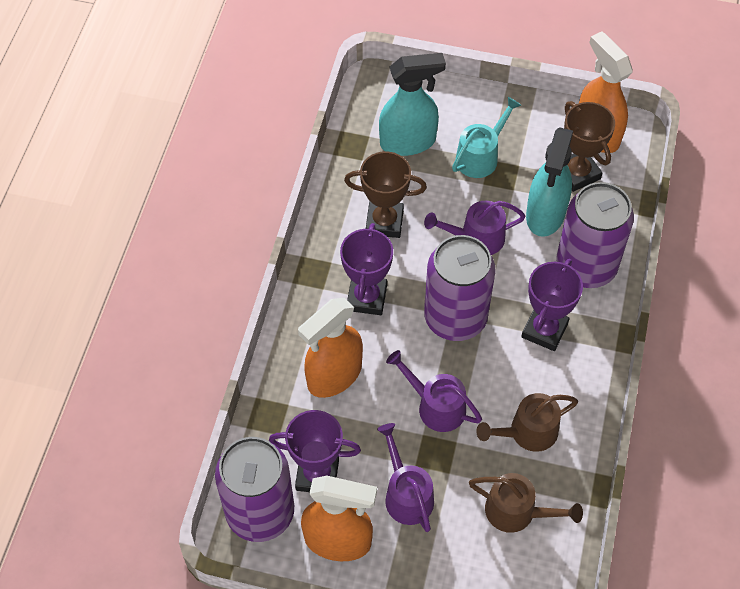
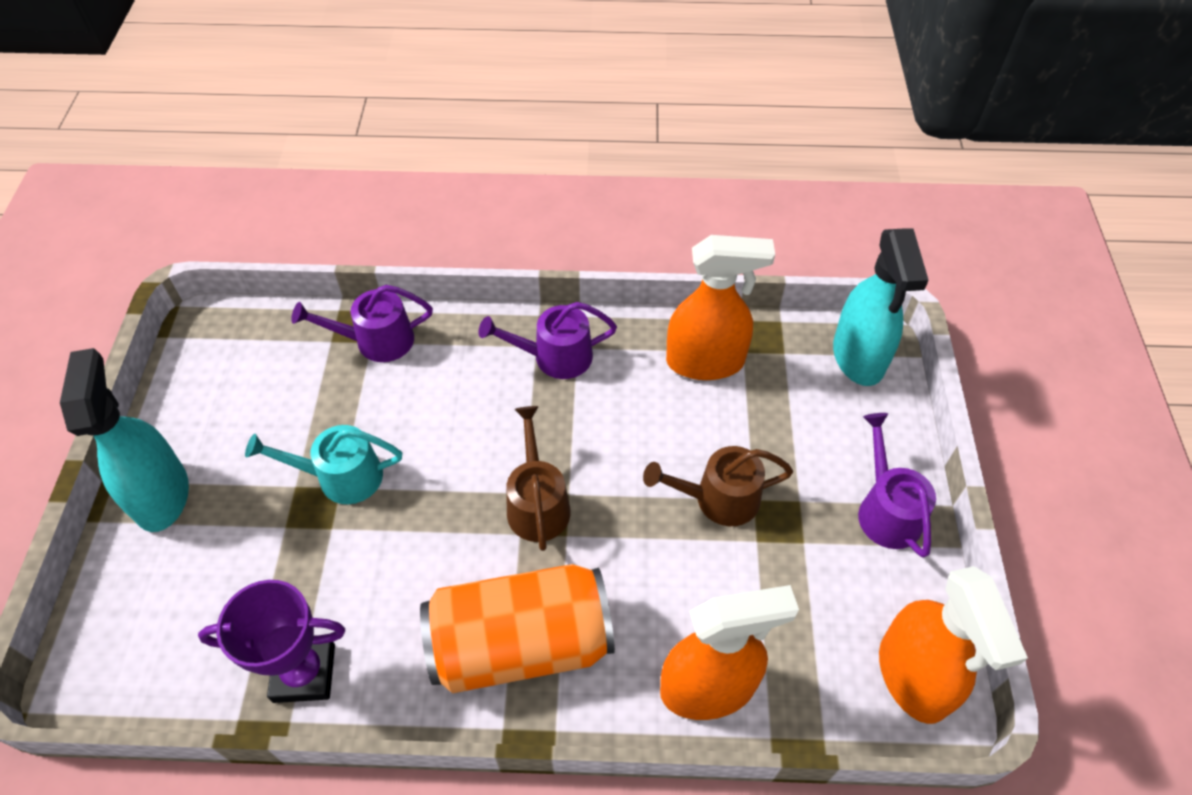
brown trophy: 2 -> 0
orange can: 0 -> 1
purple can: 3 -> 0
purple trophy: 3 -> 1

